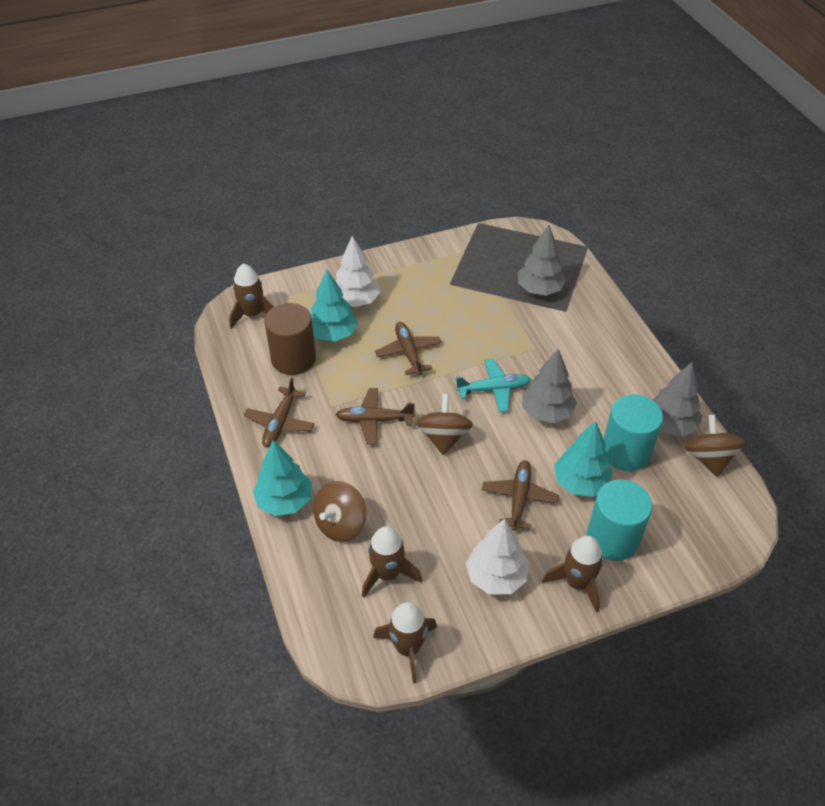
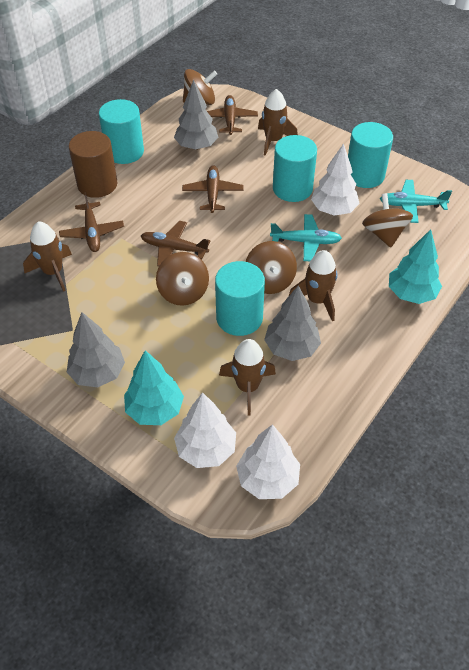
brown spinning top: 3 -> 4
turquoise cylinder: 2 -> 4
turquoise plane: 1 -> 2
turquoise tree: 3 -> 2
white tree: 2 -> 3

